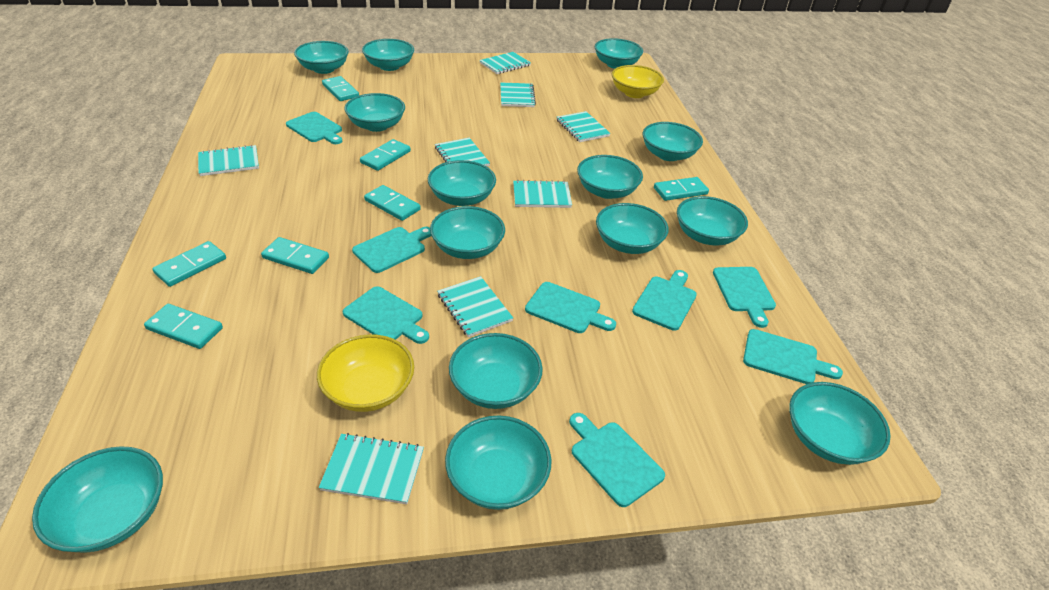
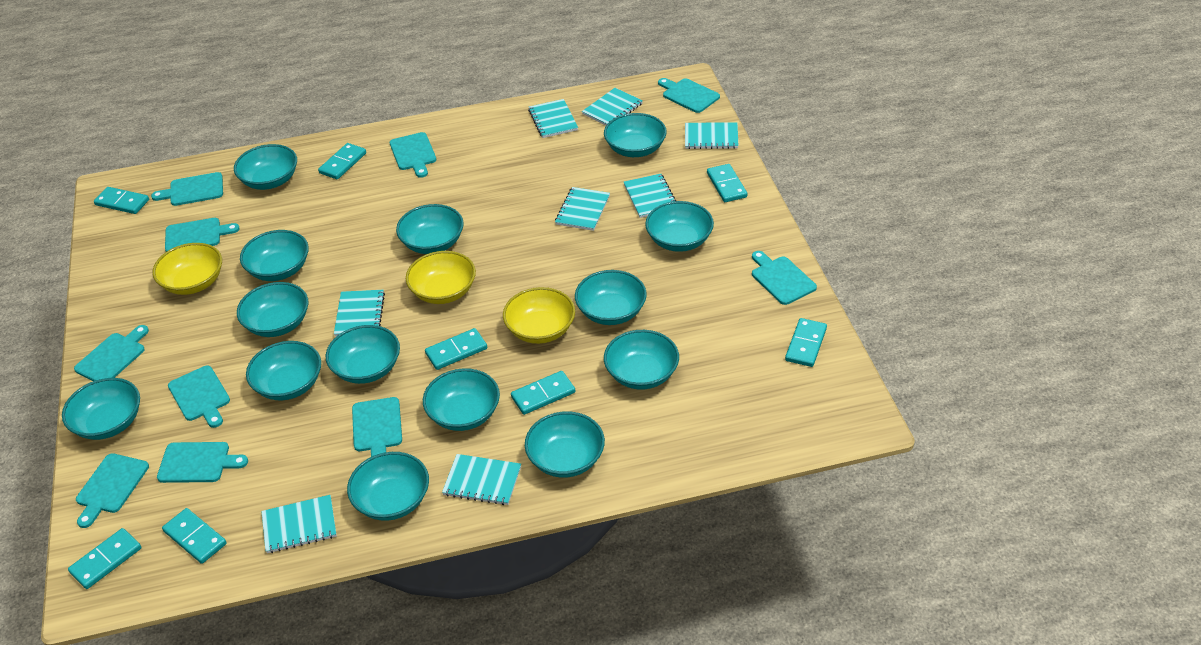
turquoise cutting board: 8 -> 10
turquoise domino: 7 -> 8
yellow bowl: 2 -> 3

